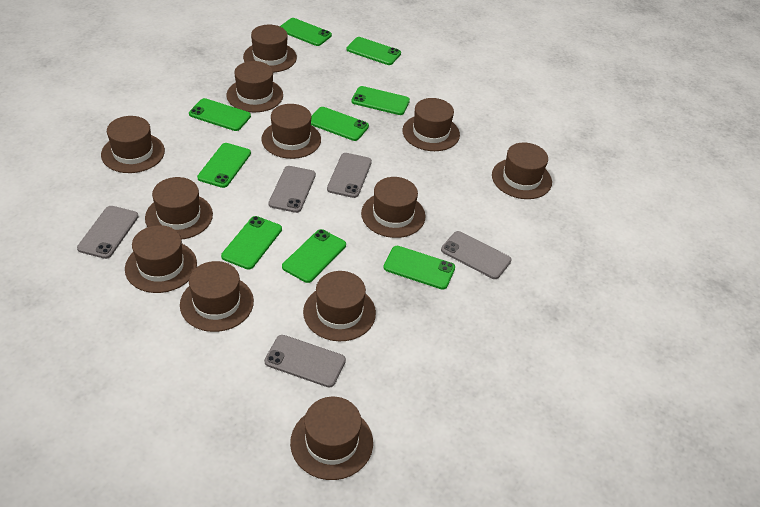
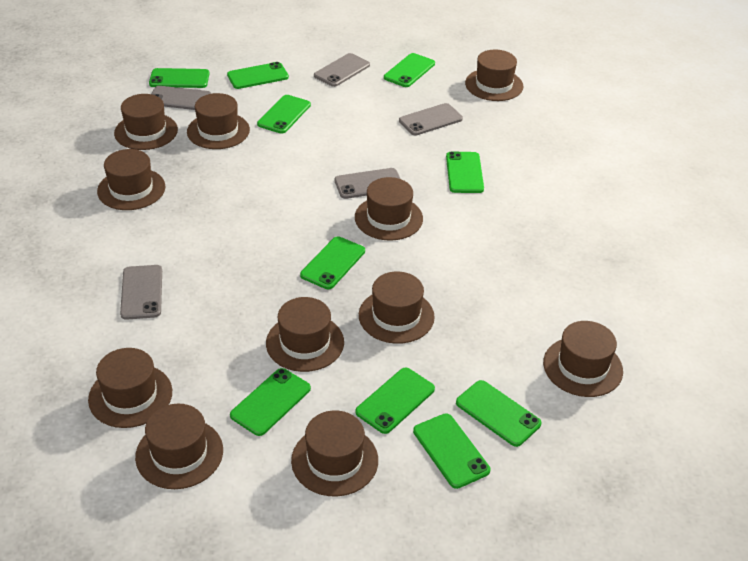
brown hat: 12 -> 11
green phone: 9 -> 10

